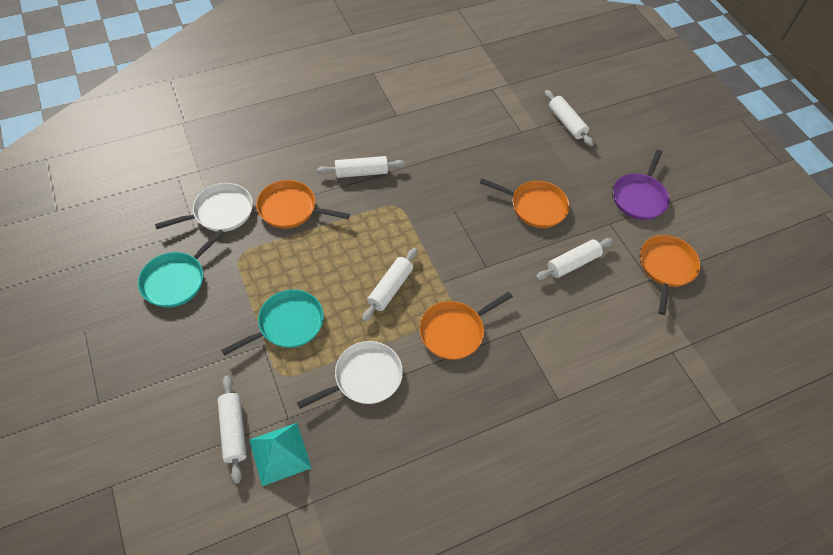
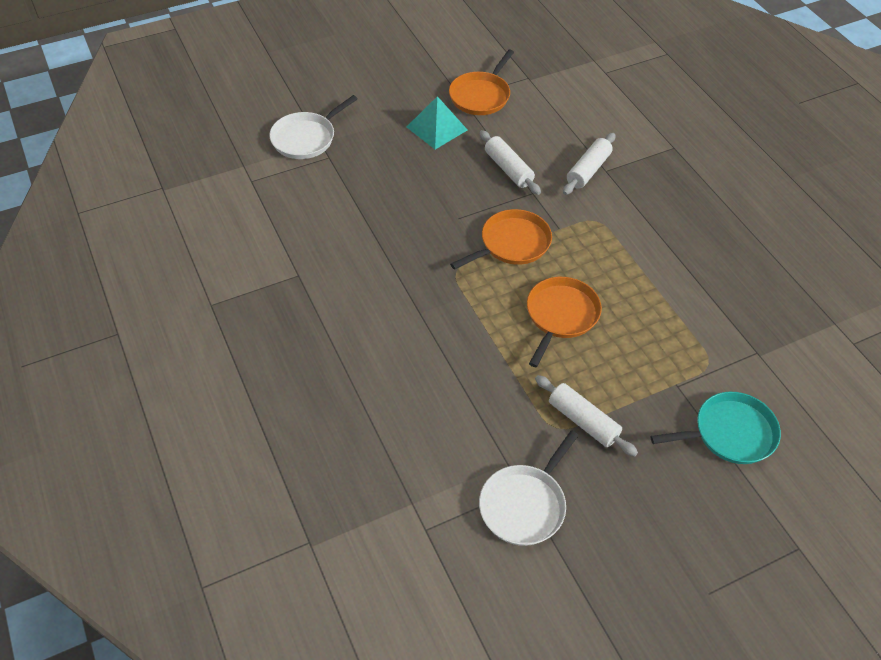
orange pan: 4 -> 3
purple pan: 1 -> 0
turquoise pan: 2 -> 1
white rolling pin: 5 -> 3

